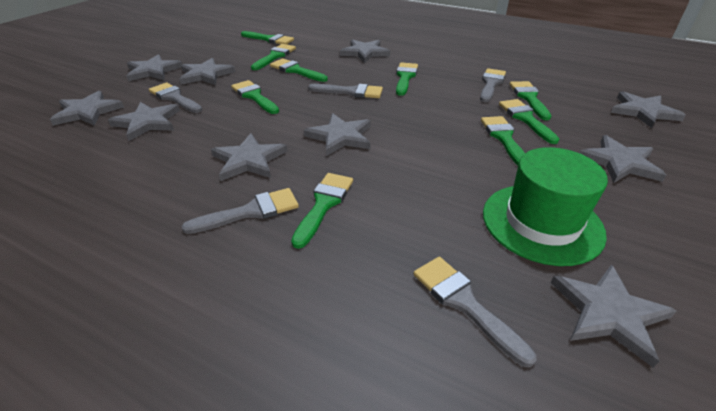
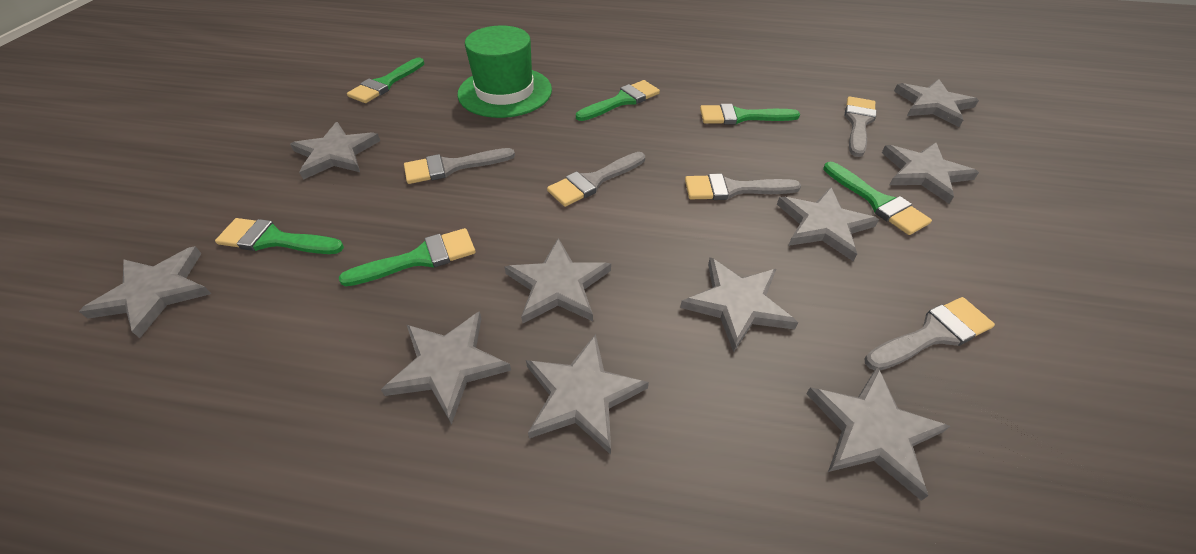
green brush: 9 -> 6

